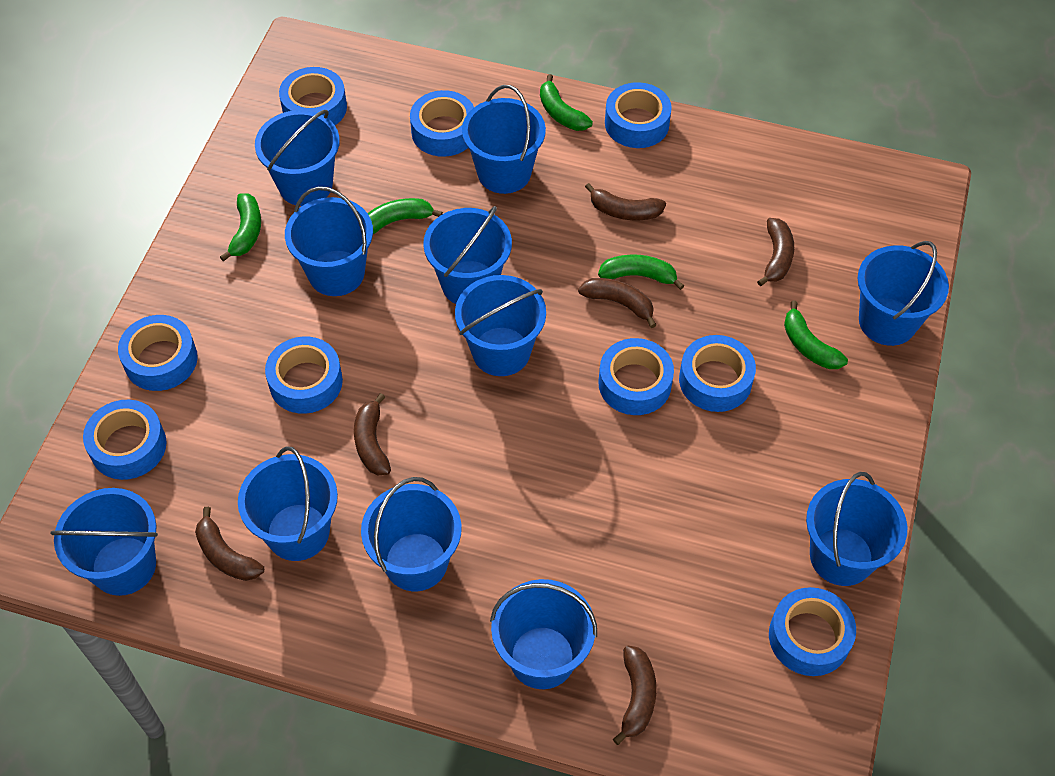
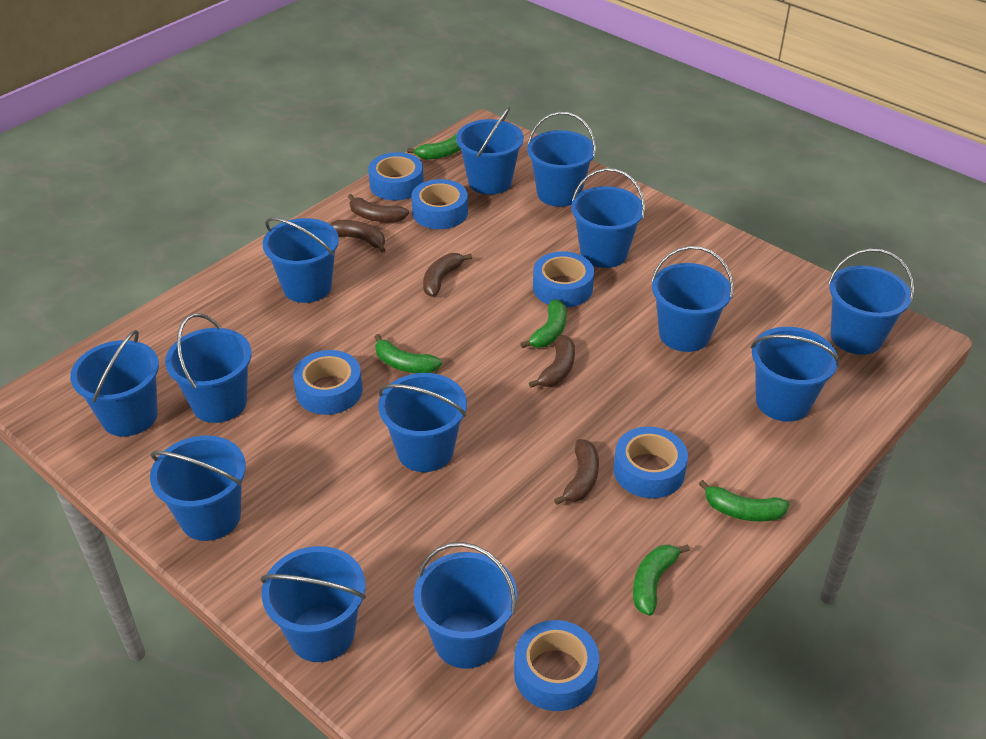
blue bucket: 11 -> 13
blue tape: 9 -> 6
brown banana: 6 -> 5

